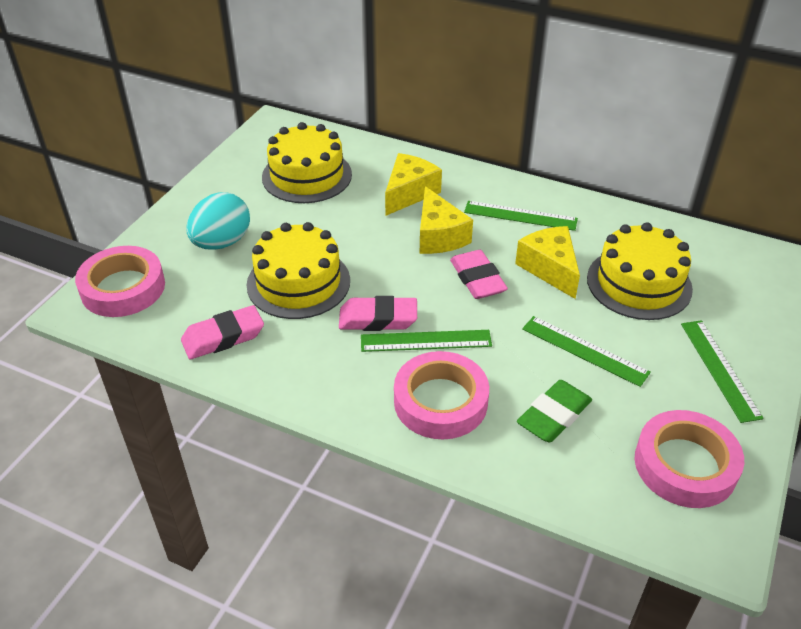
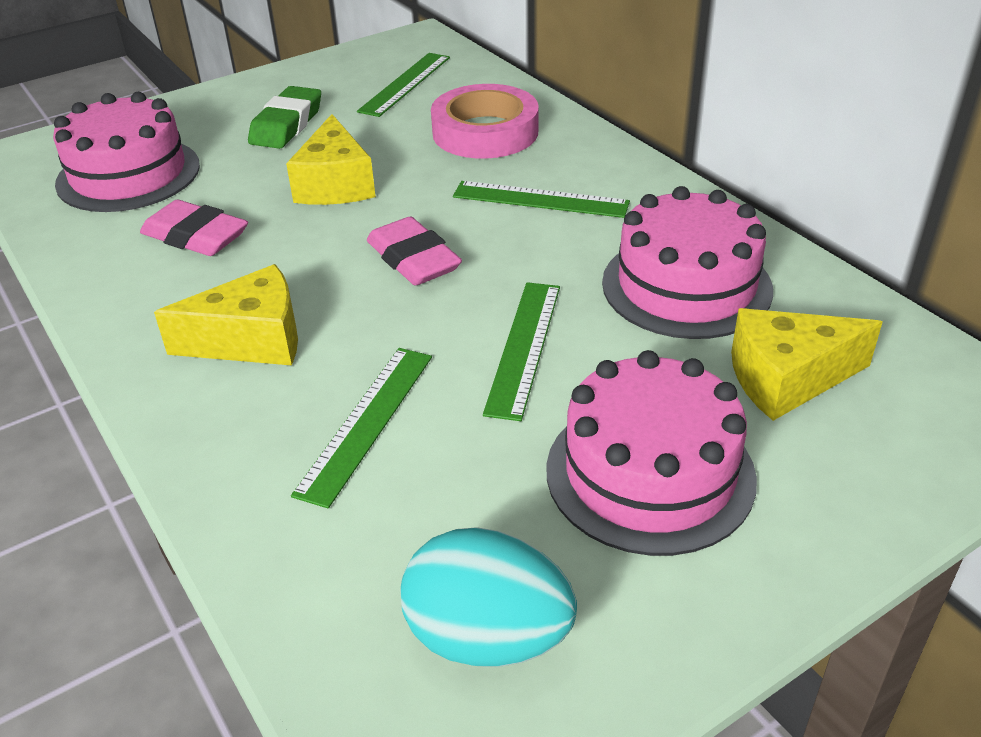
pink cake: 0 -> 3
pink eraser: 3 -> 2
pink tape: 3 -> 1
yellow cake: 3 -> 0

